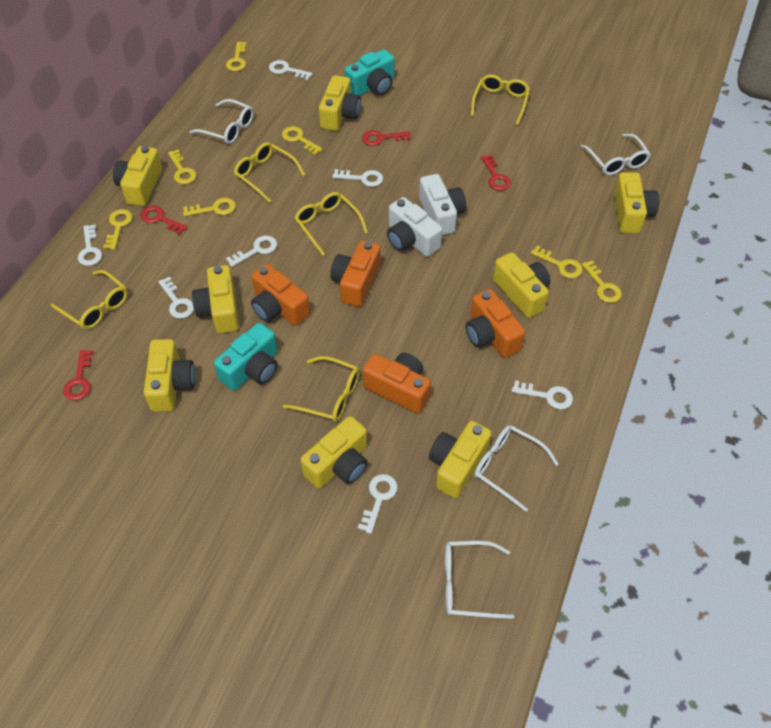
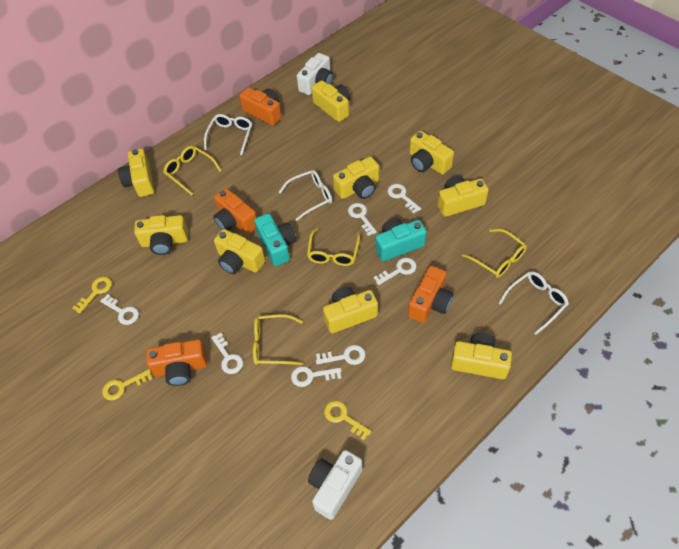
red key: 4 -> 0
white glasses: 4 -> 3
yellow camera: 8 -> 9
yellow glasses: 5 -> 4
yellow key: 7 -> 3

